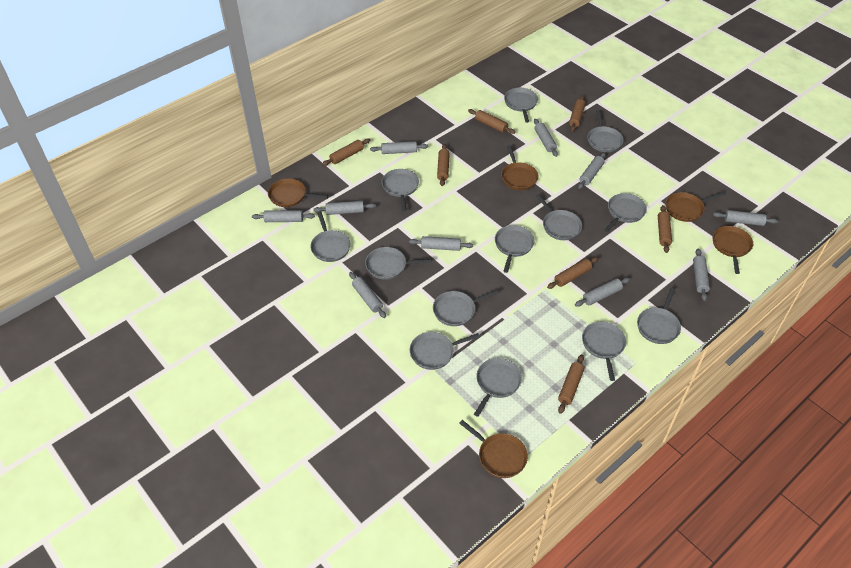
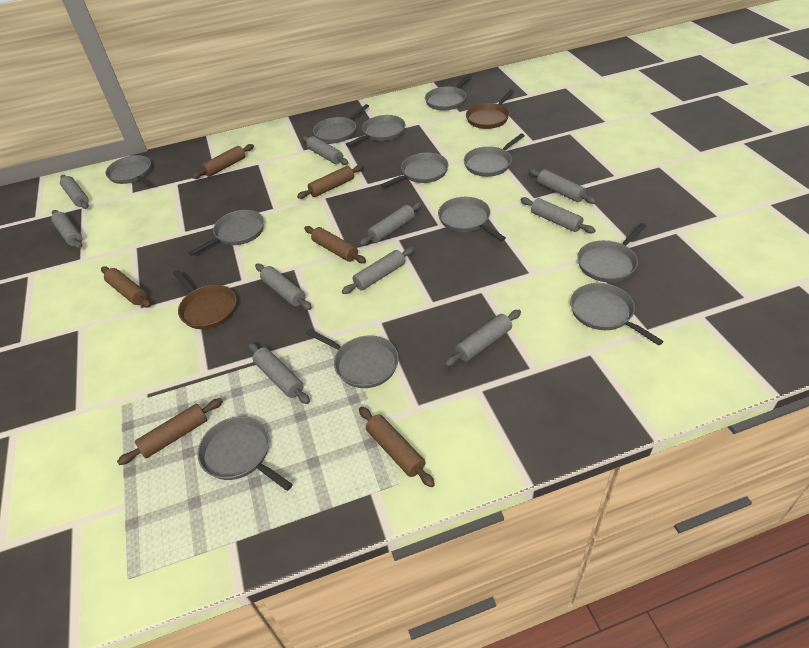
brown pan: 5 -> 2
brown rolling pin: 7 -> 6
grey pan: 13 -> 12

